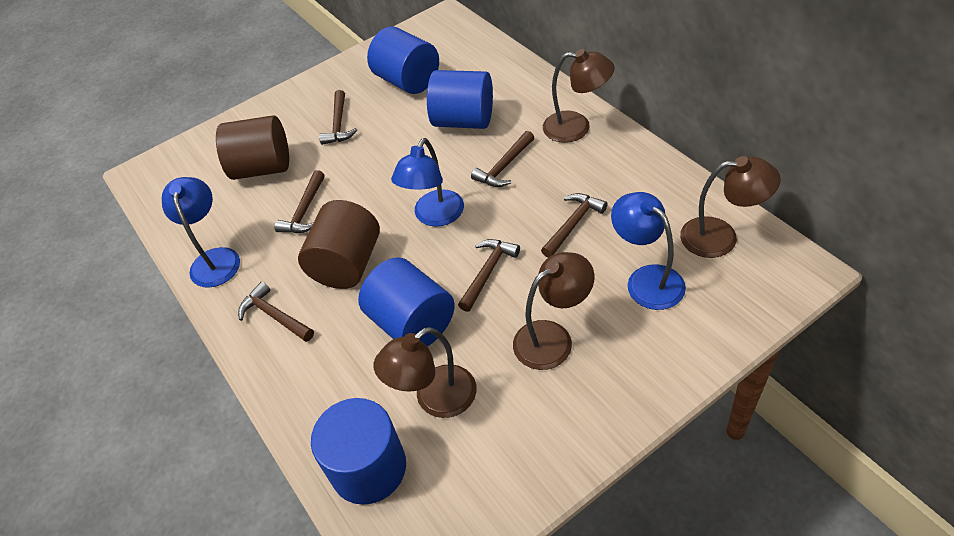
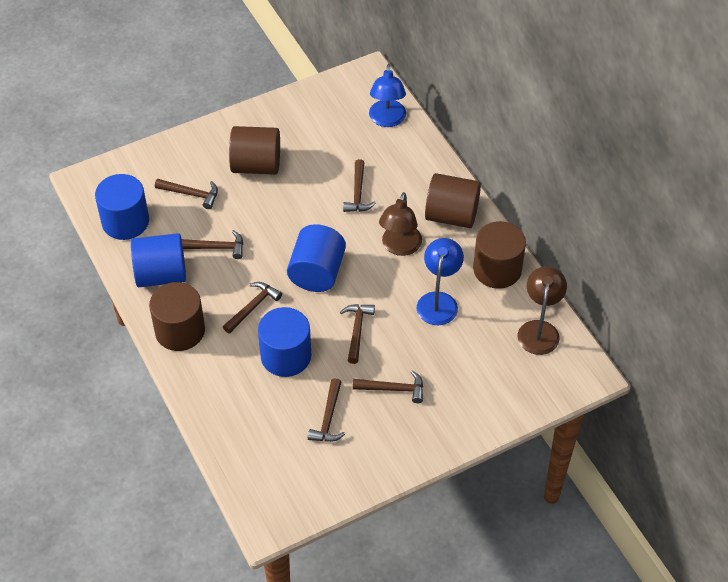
blue lamp: 3 -> 2
brown cylinder: 2 -> 4
brown hammer: 6 -> 7
brown lamp: 4 -> 2

